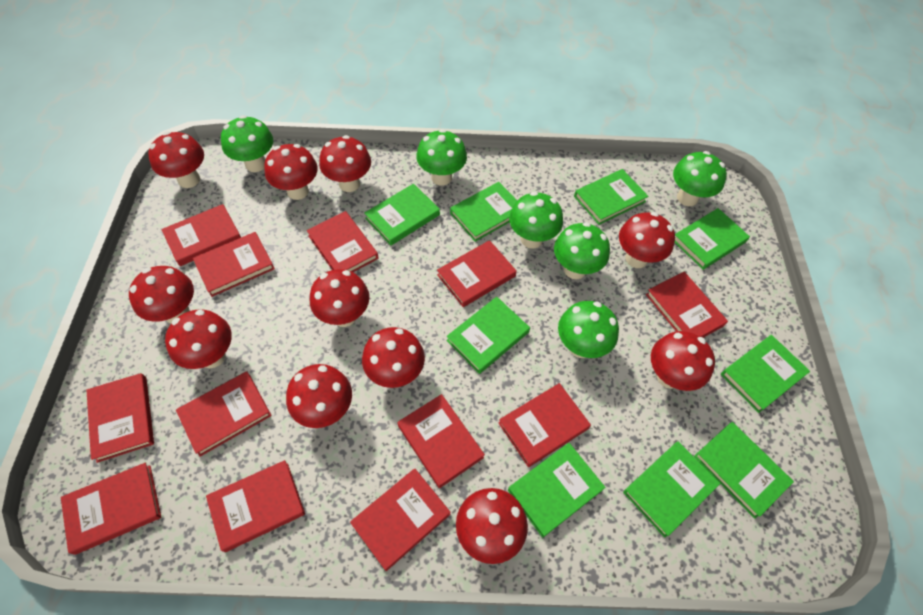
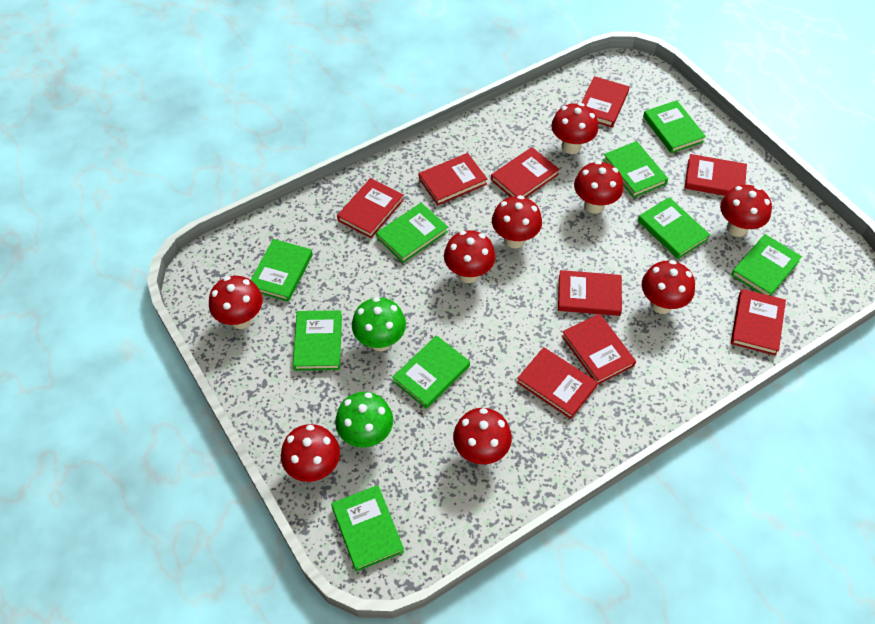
green mushroom: 6 -> 2
red book: 12 -> 9
red mushroom: 11 -> 9

